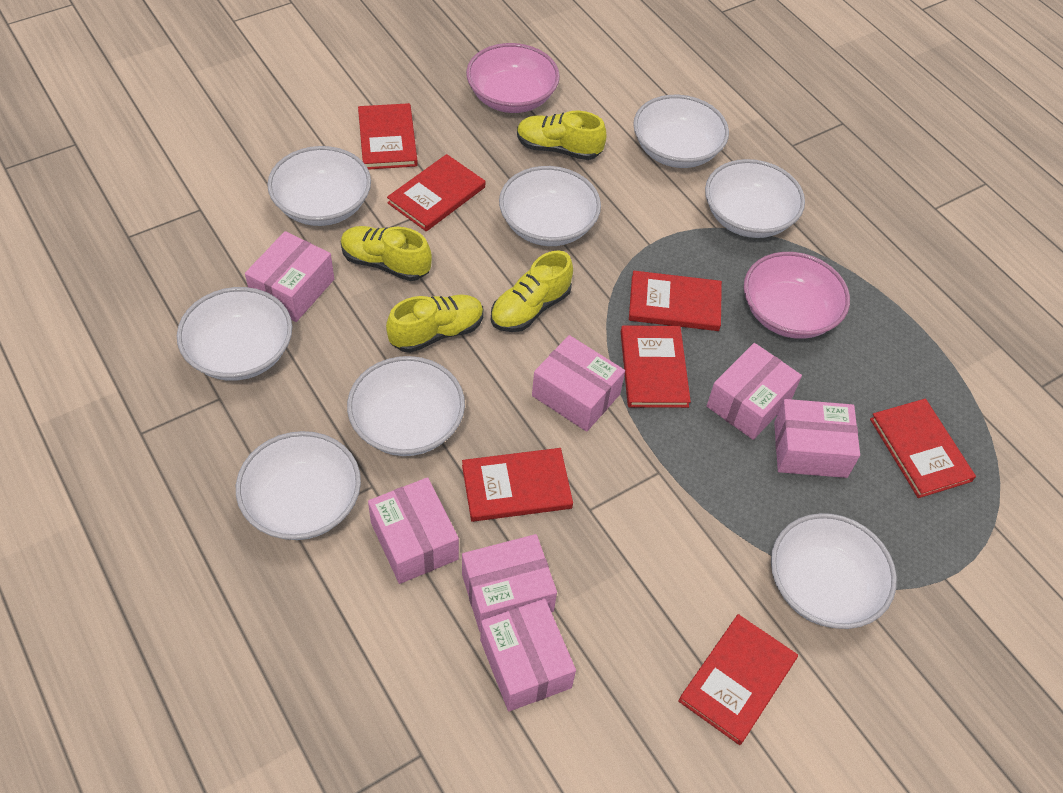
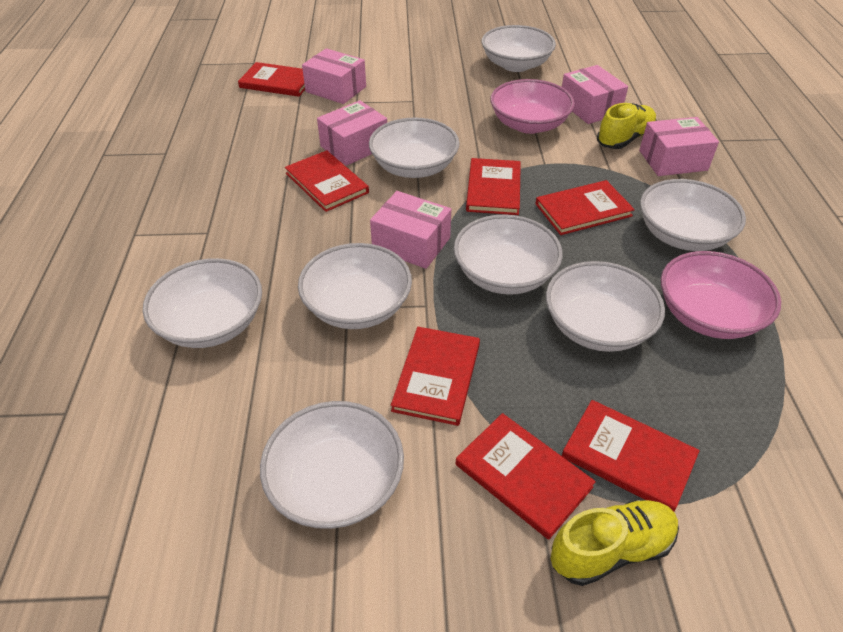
pink box: 7 -> 5
yellow shoe: 4 -> 2

